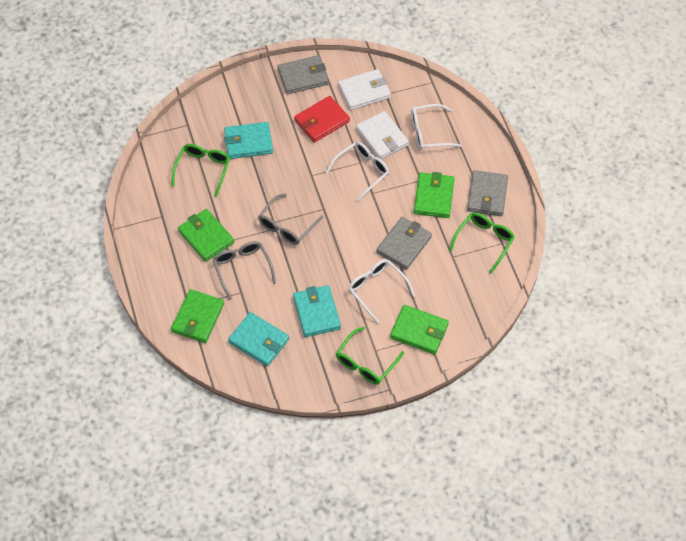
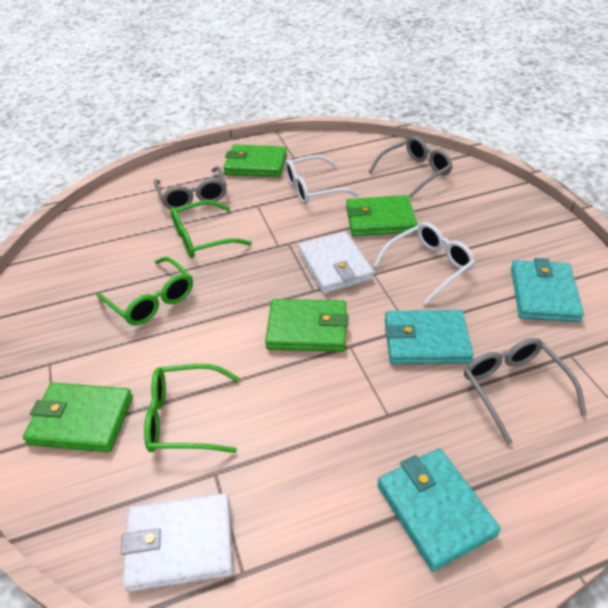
grey glasses: 2 -> 3
grey wallet: 3 -> 0
red wallet: 1 -> 0
white glasses: 3 -> 2

